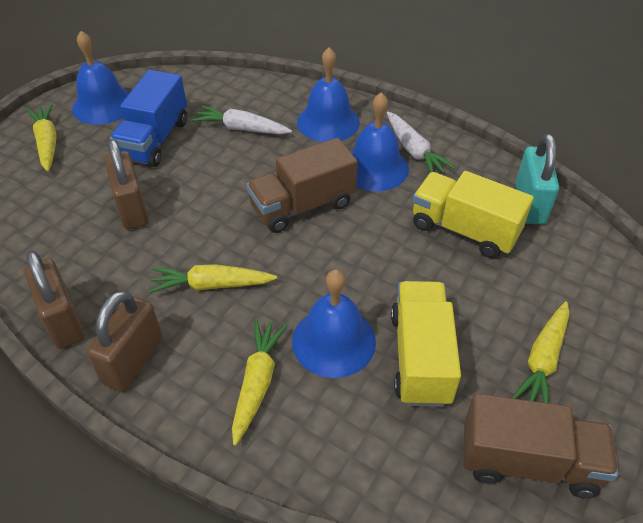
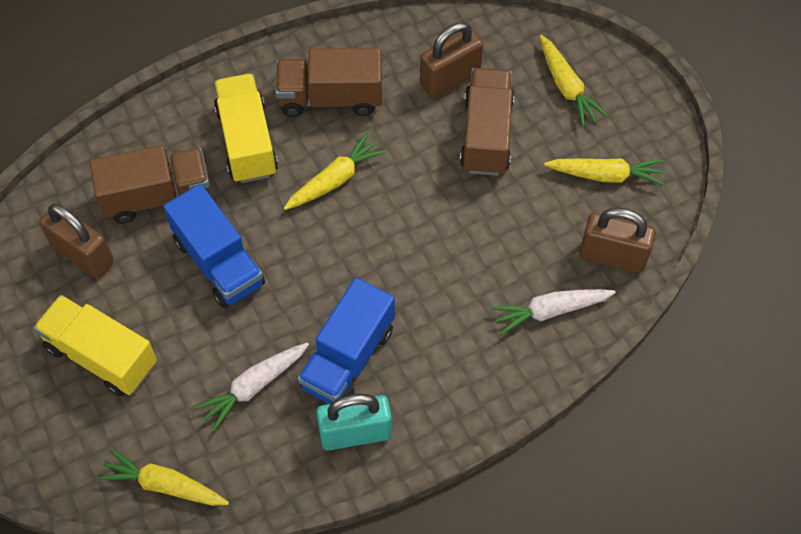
blue bell: 4 -> 0
blue truck: 1 -> 2
brown truck: 2 -> 3

